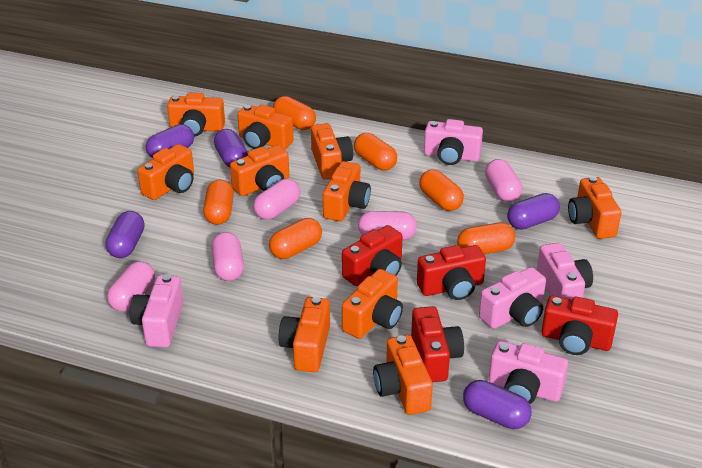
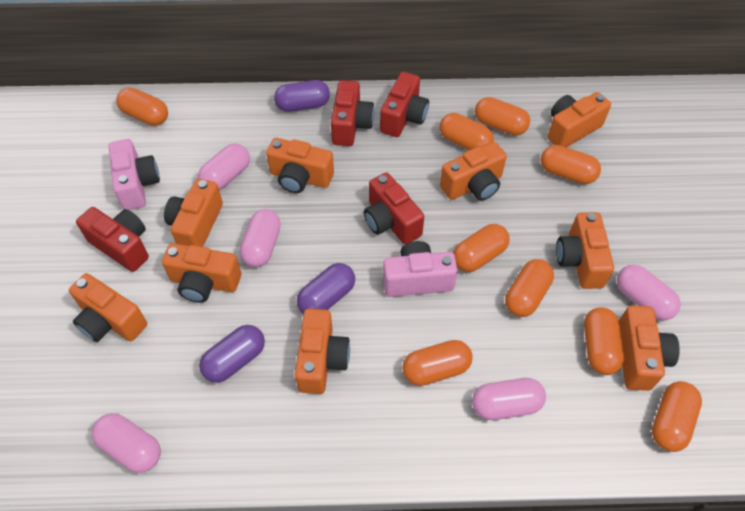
orange camera: 10 -> 9
orange capsule: 6 -> 9
pink camera: 5 -> 2
purple capsule: 5 -> 3

